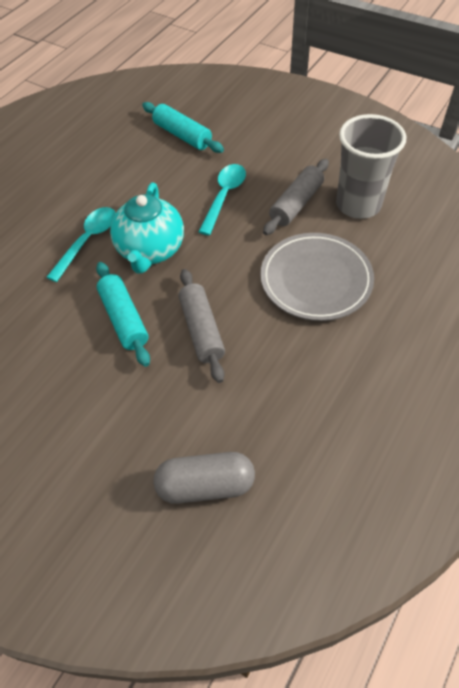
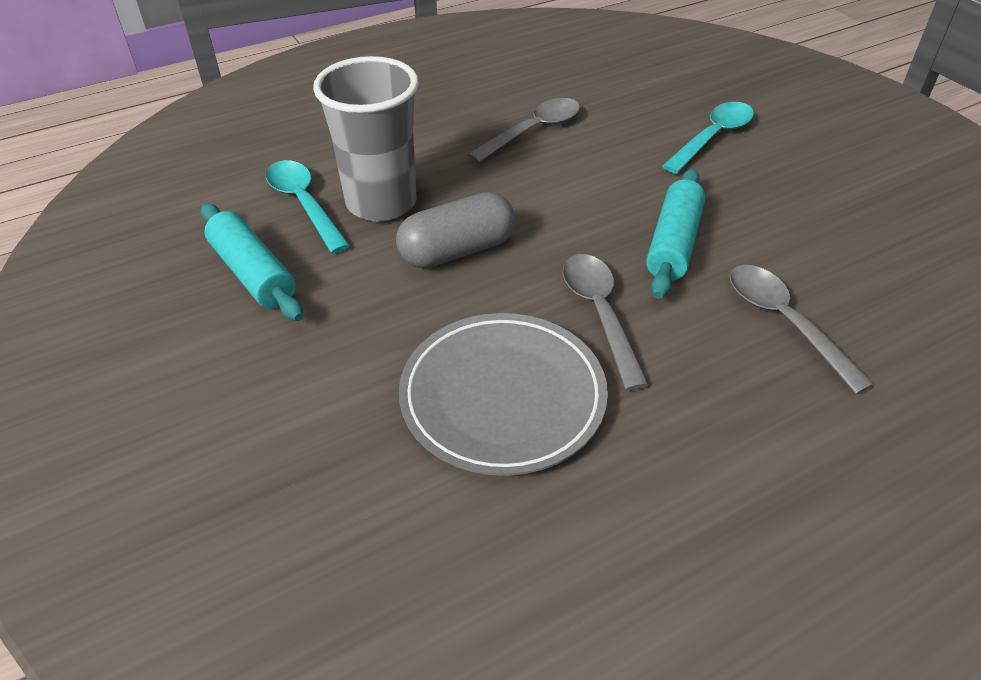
grey rolling pin: 2 -> 0
grey spoon: 0 -> 3
turquoise teapot: 1 -> 0

